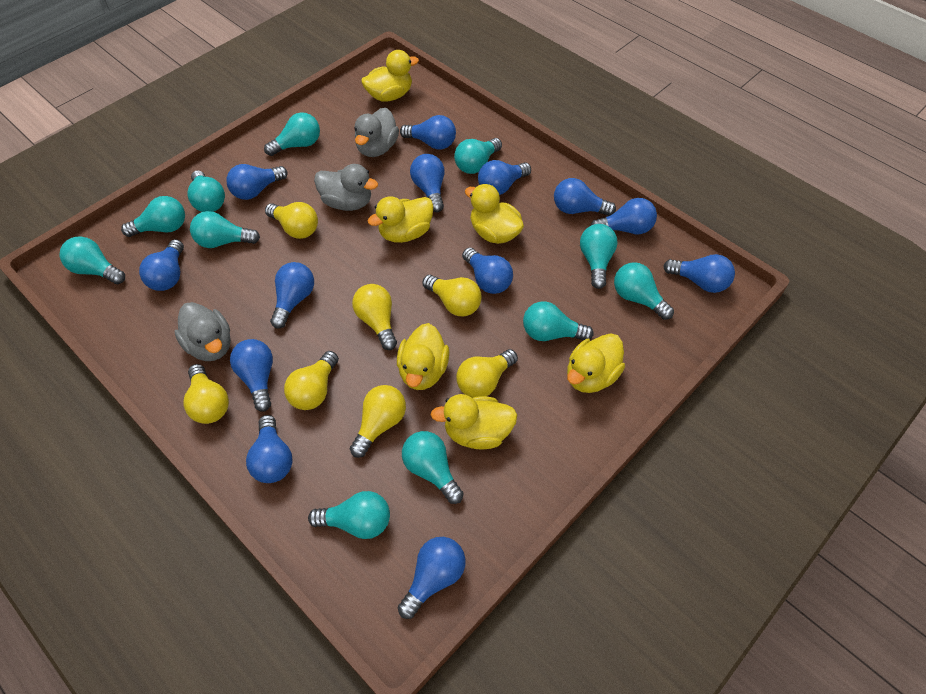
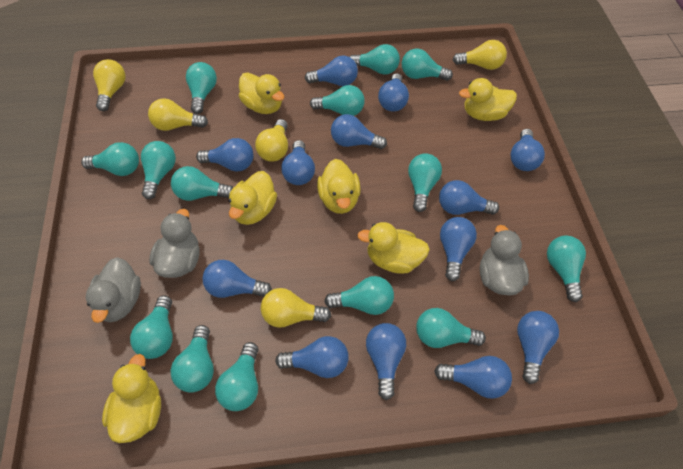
turquoise light bulb: 11 -> 14
yellow light bulb: 7 -> 5

